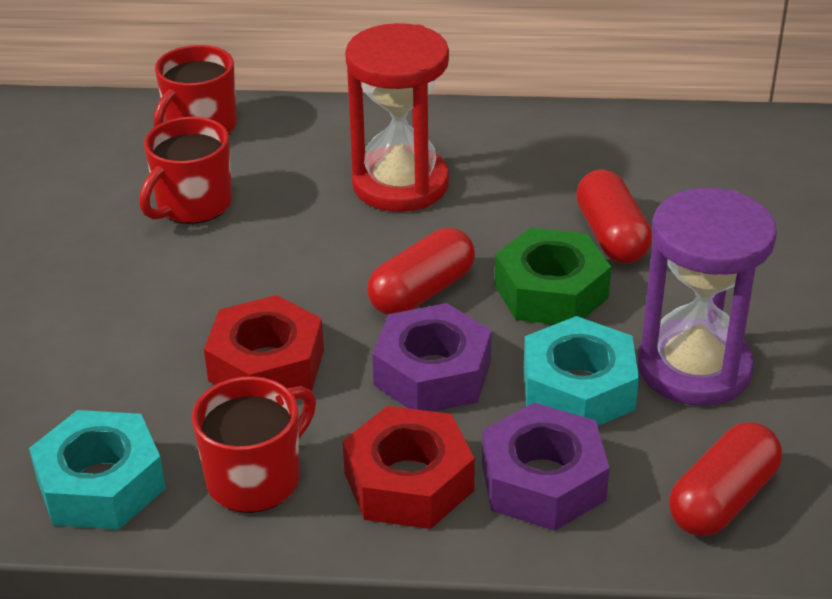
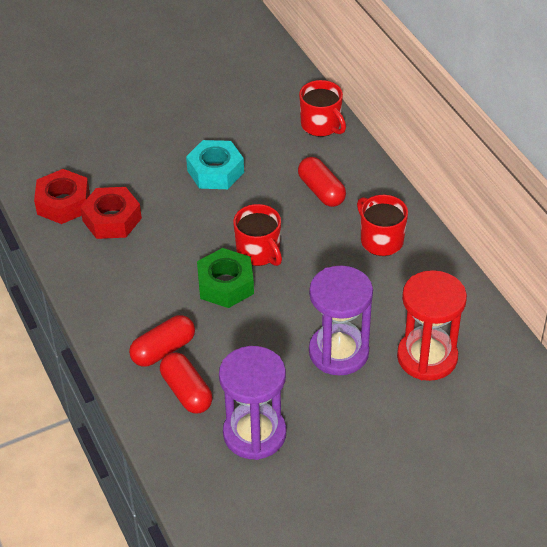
purple hourglass: 1 -> 2
purple nut: 2 -> 0
turquoise nut: 2 -> 1

